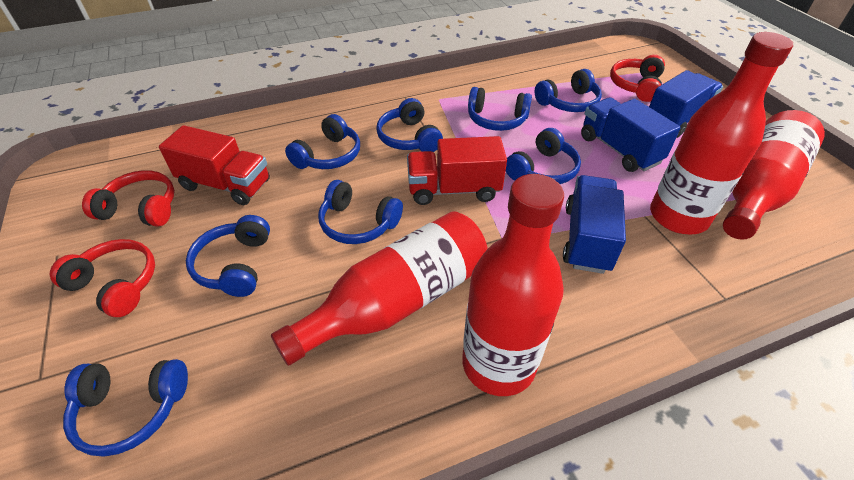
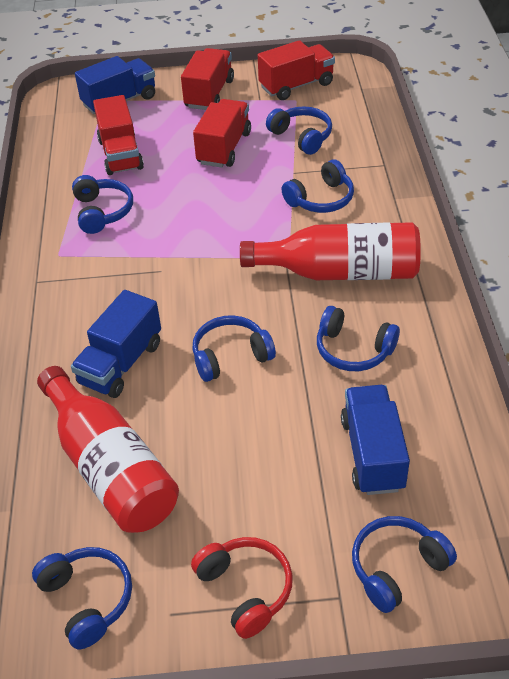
blue headphones: 8 -> 7
red bottle: 4 -> 2
red headphones: 3 -> 1
red truck: 2 -> 4

